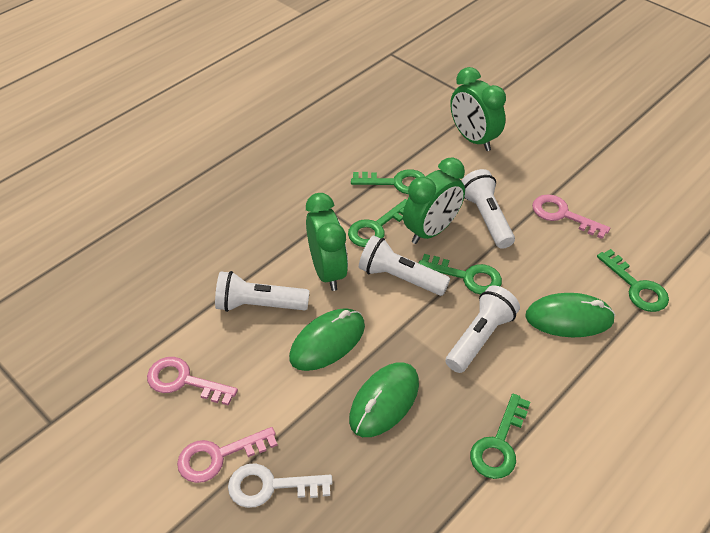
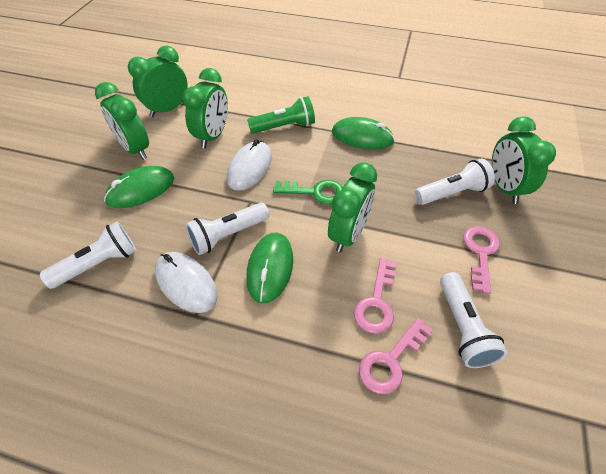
green clock: 3 -> 5
green flashlight: 0 -> 1
green key: 5 -> 1
white key: 1 -> 0
white mouse: 0 -> 2

